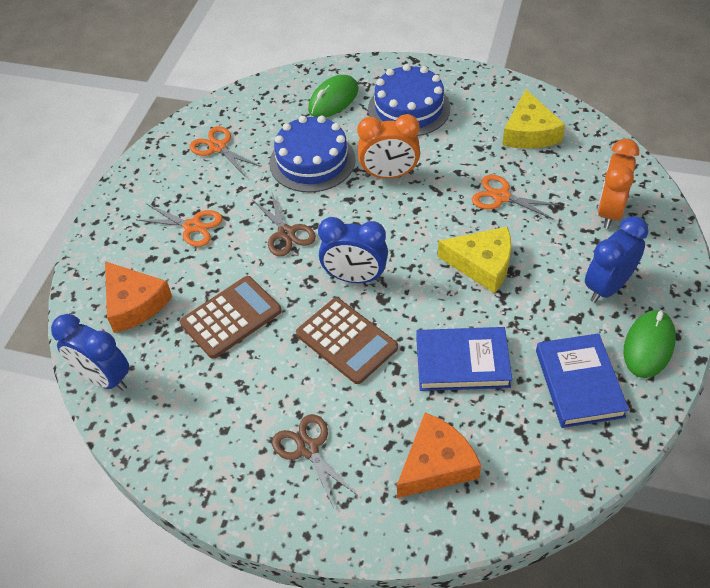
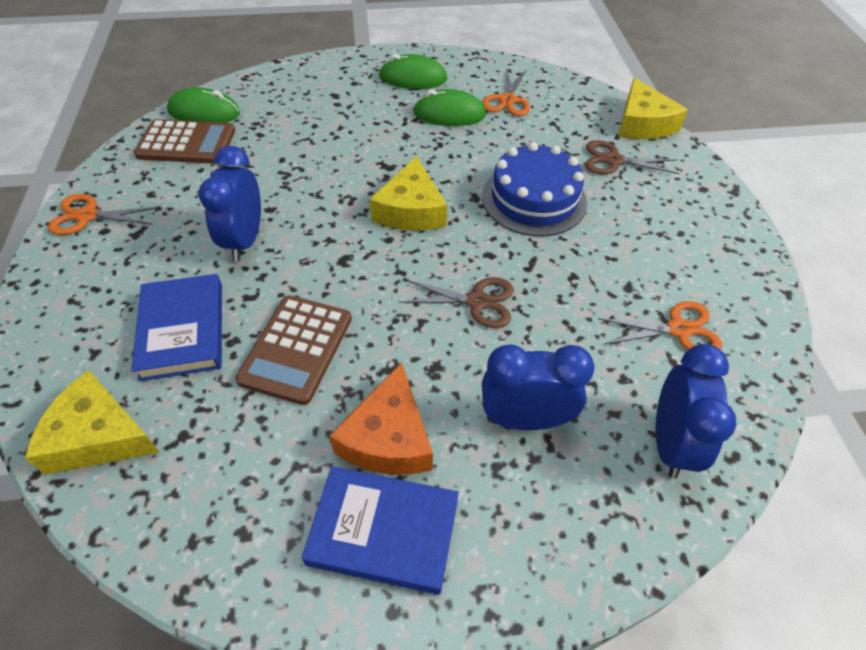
blue cake: 2 -> 1
green mouse: 2 -> 3
orange cheese: 2 -> 1
orange clock: 2 -> 0
yellow cheese: 2 -> 3

